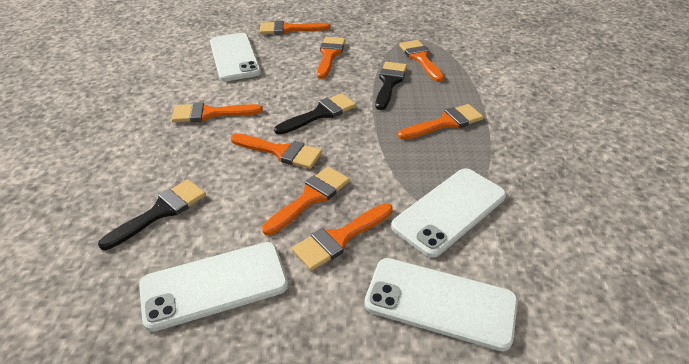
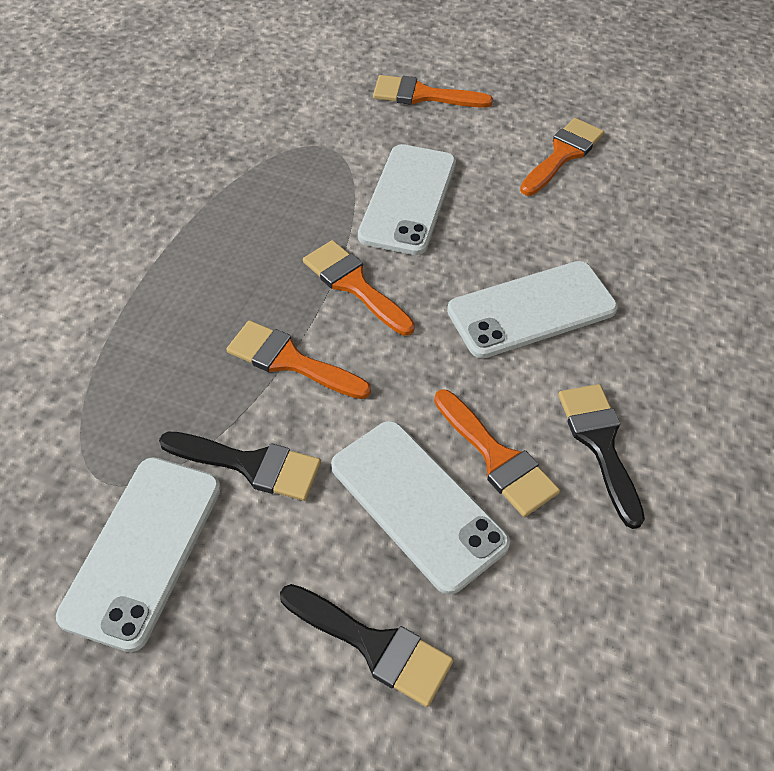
orange brush: 8 -> 5

